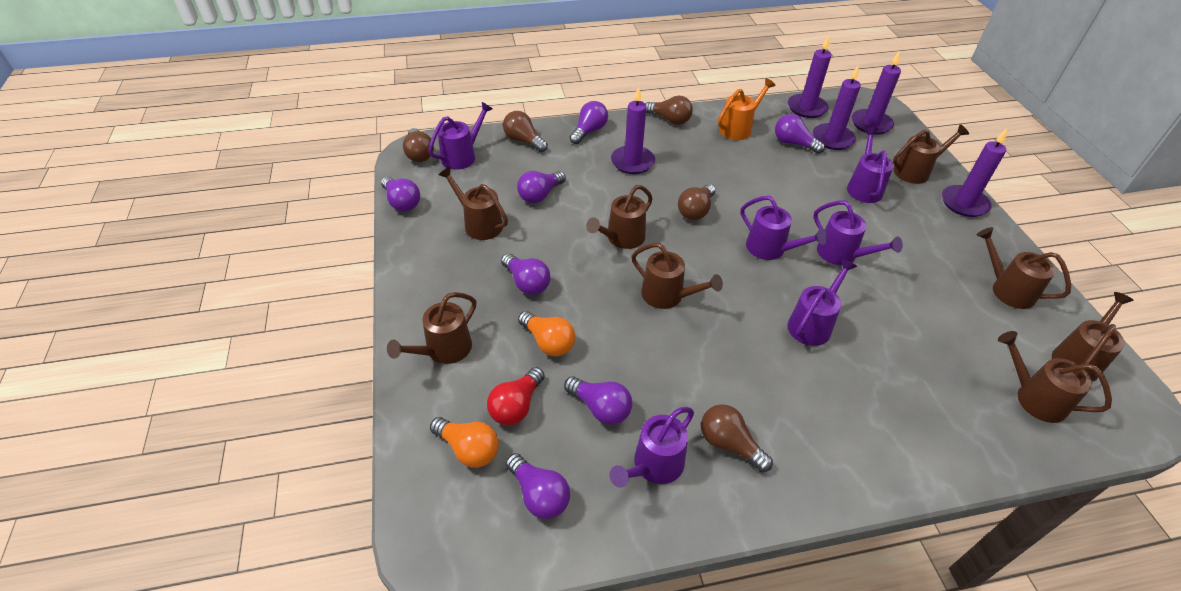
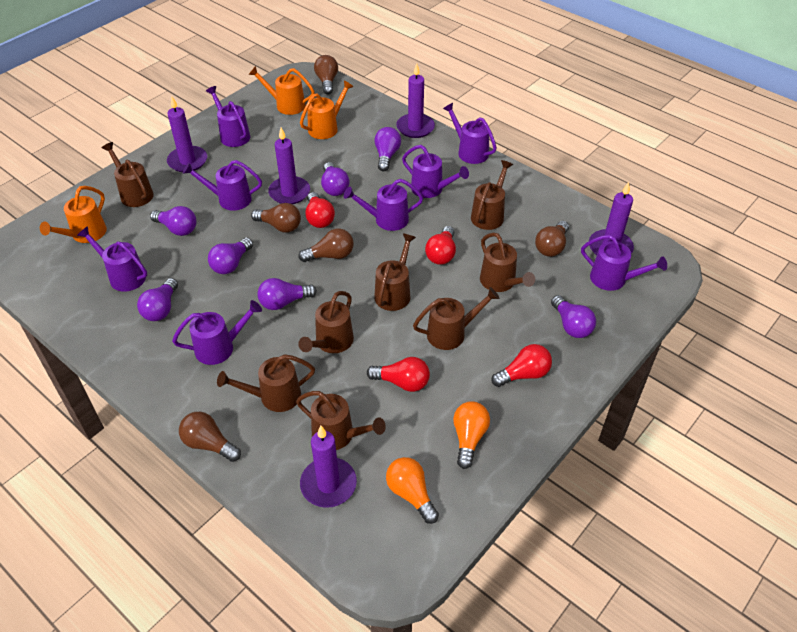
orange watering can: 1 -> 3
purple watering can: 6 -> 8
red light bulb: 1 -> 4

